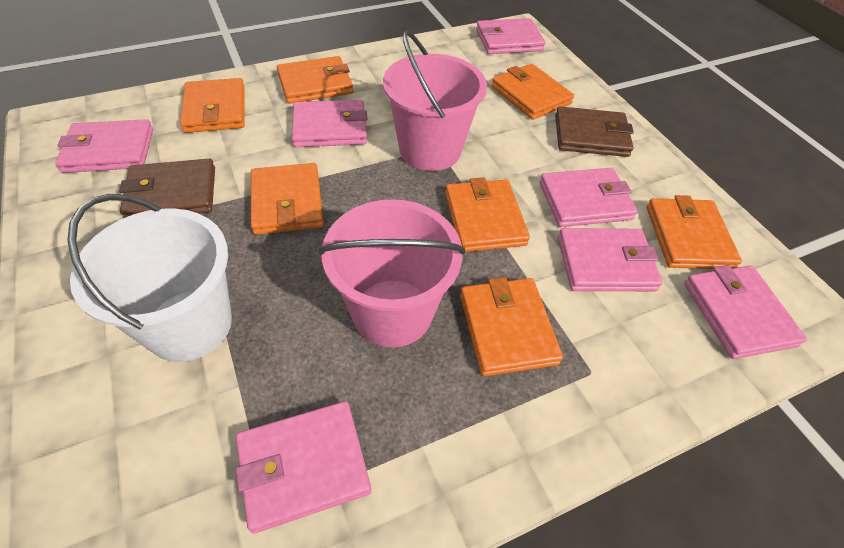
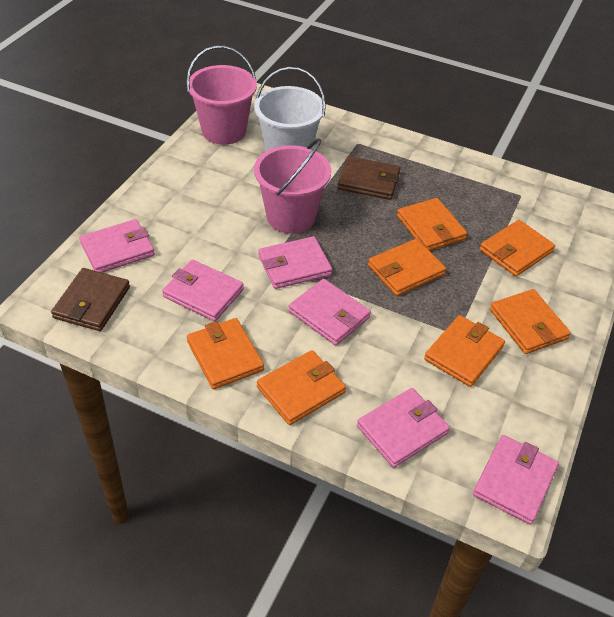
pink wallet: 7 -> 6

